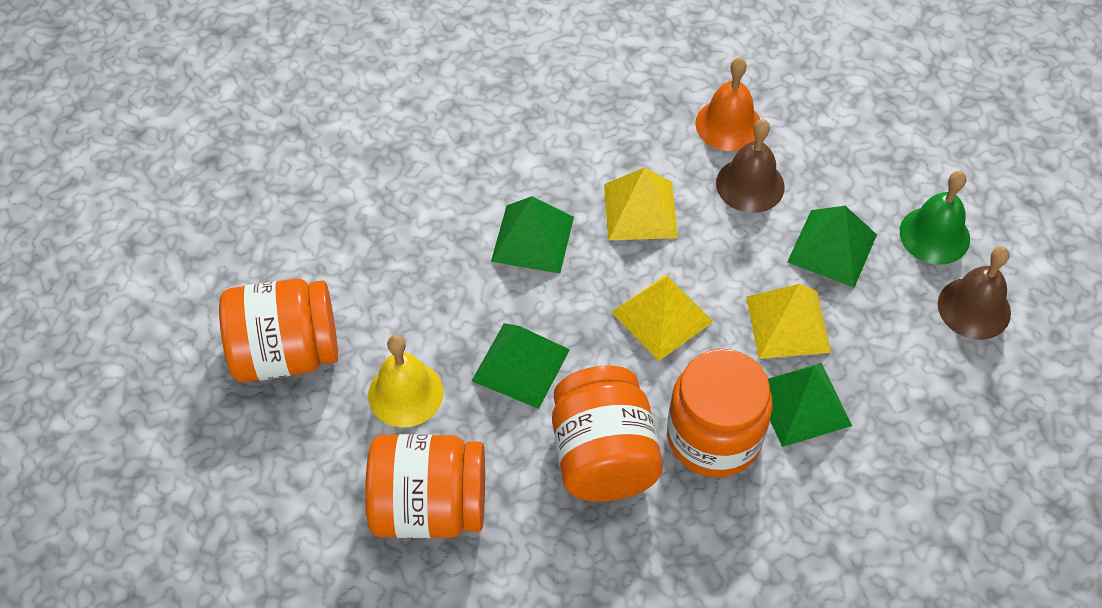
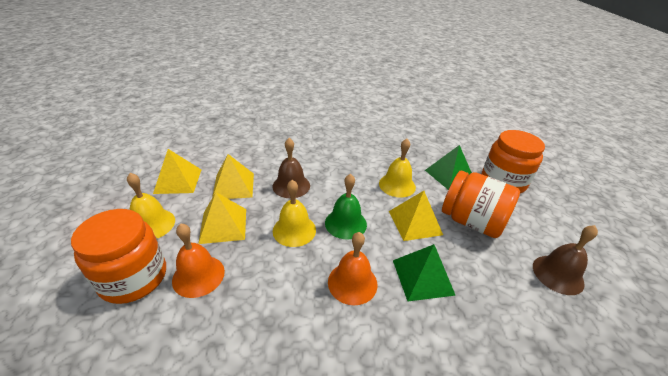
green pyramid: 4 -> 2
orange bell: 1 -> 2
orange jar: 4 -> 3
yellow bell: 1 -> 3
yellow pyramid: 3 -> 4

